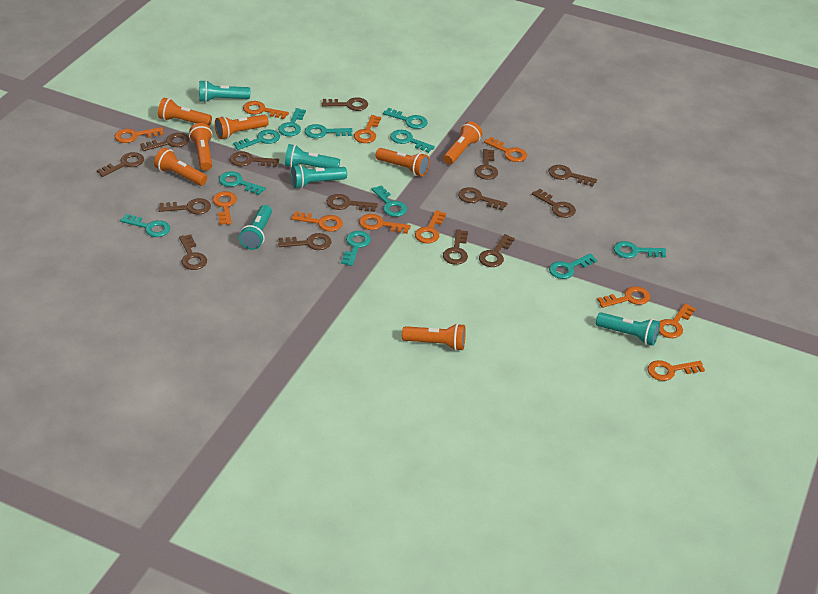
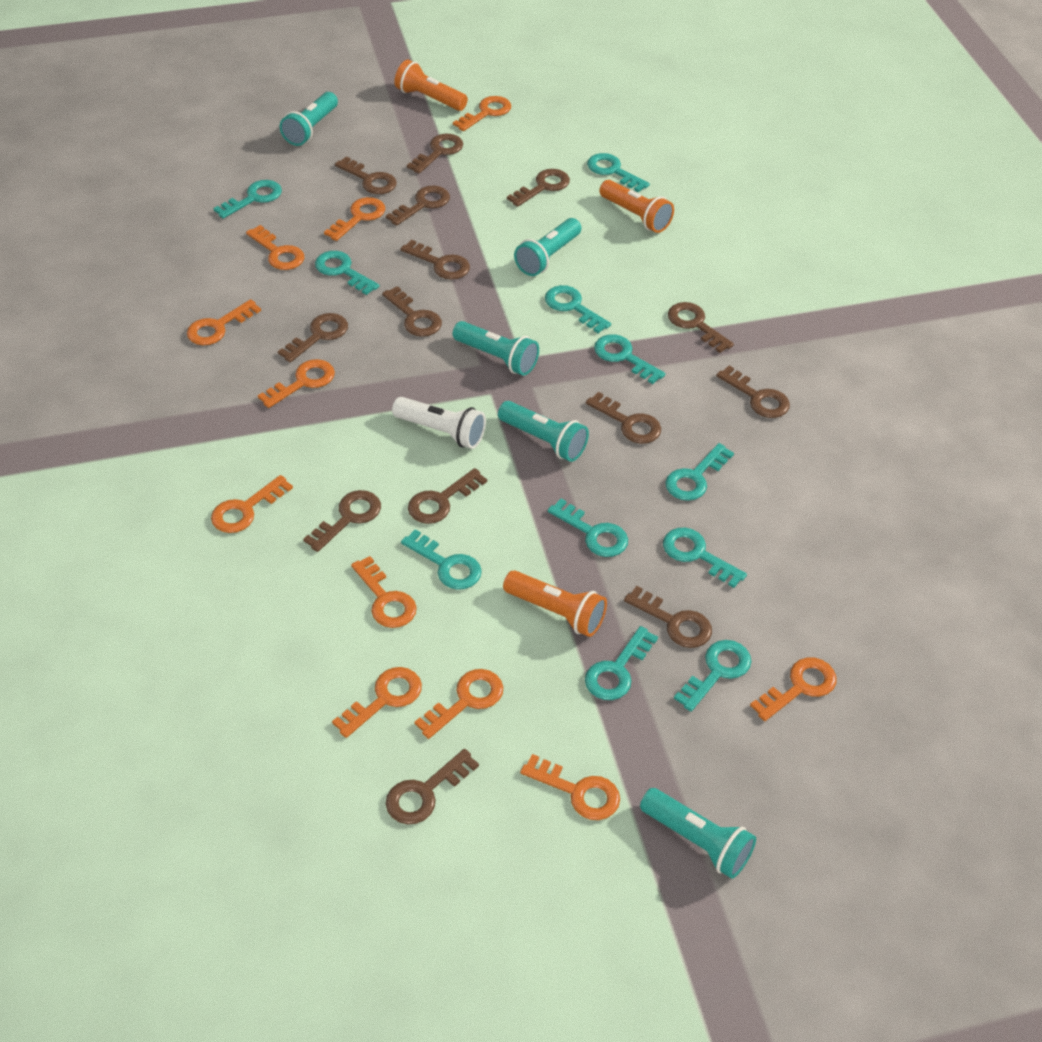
orange flashlight: 7 -> 3
white flashlight: 0 -> 1

